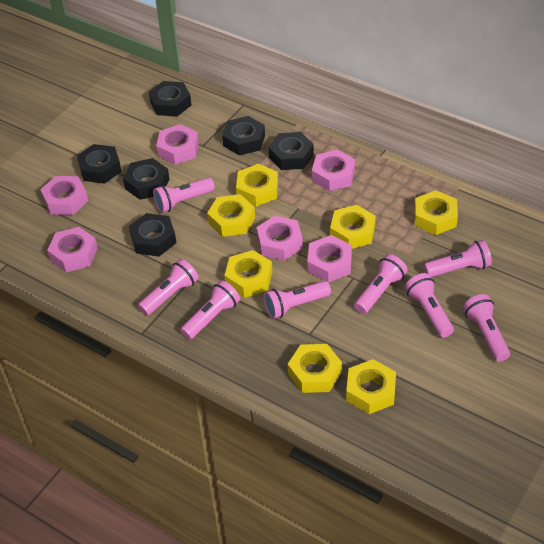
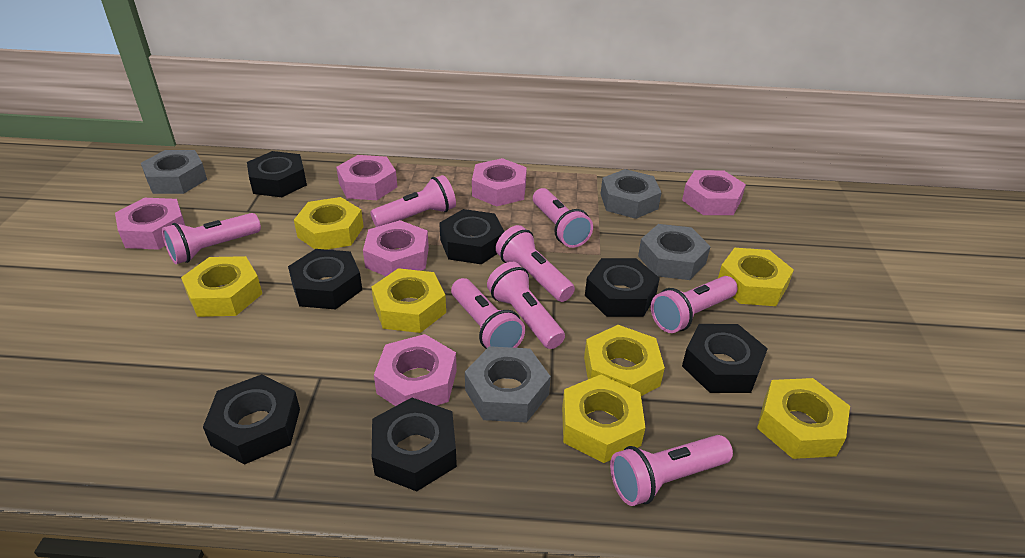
black nut: 6 -> 7
grey nut: 0 -> 4

